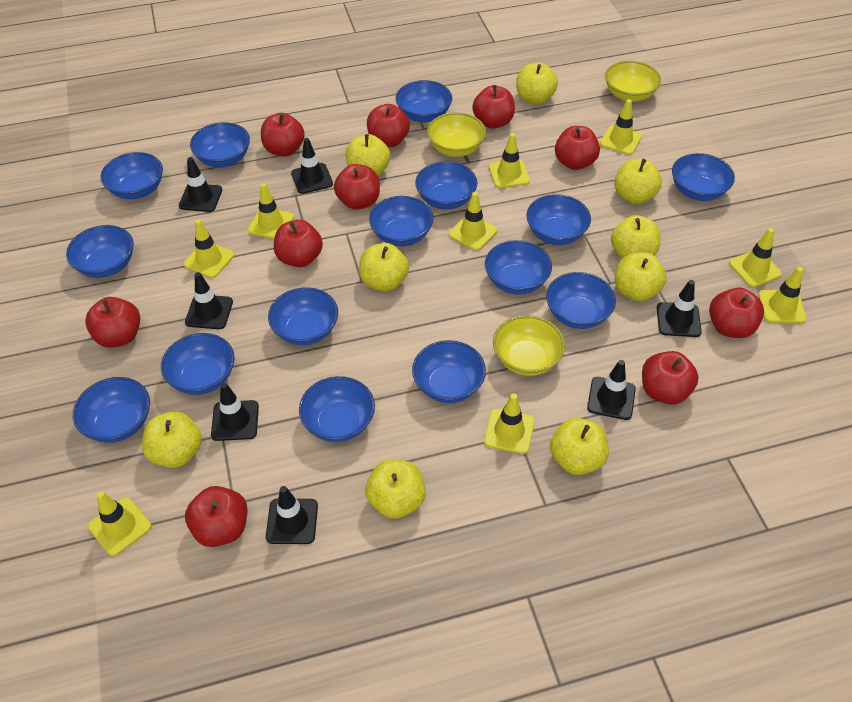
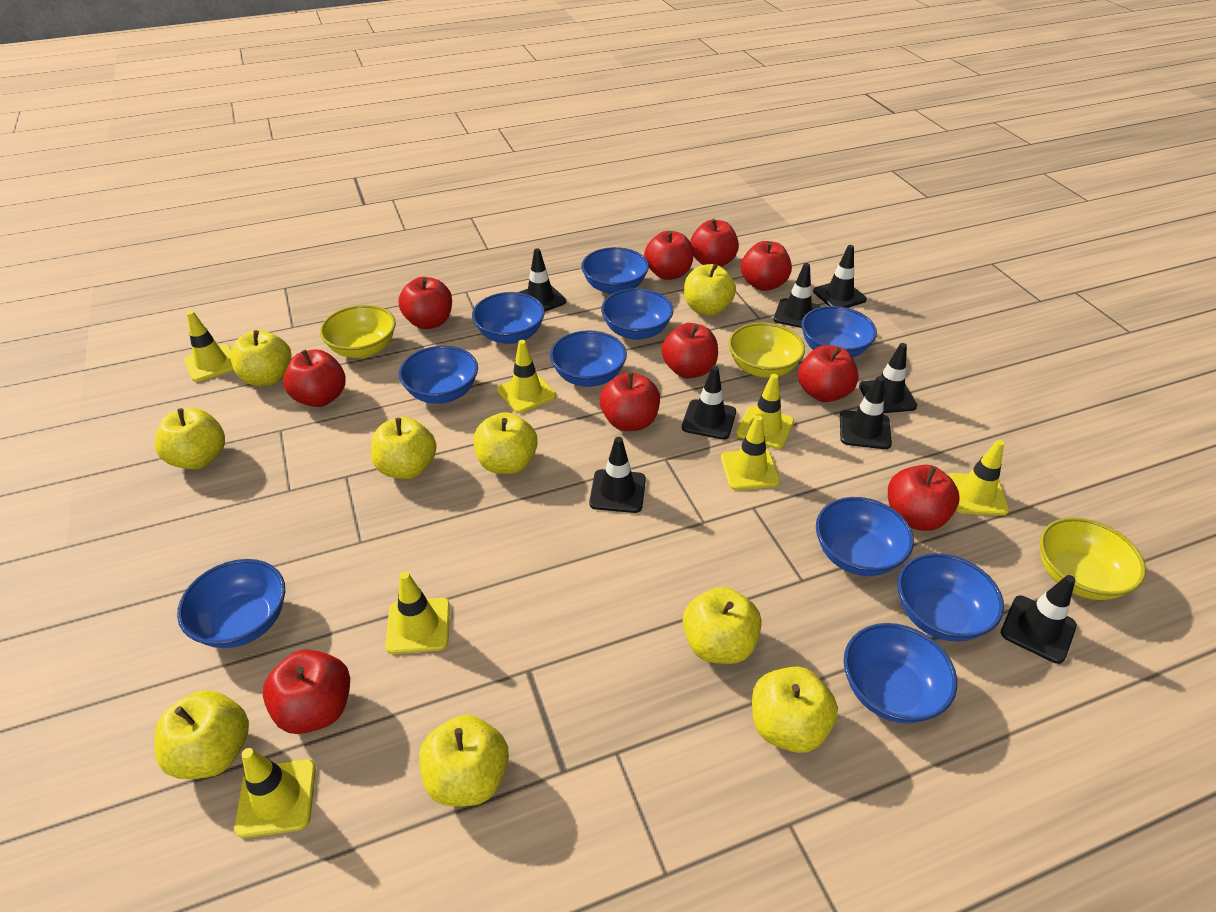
black traffic cone: 7 -> 8
blue bowl: 15 -> 10
yellow traffic cone: 9 -> 7

